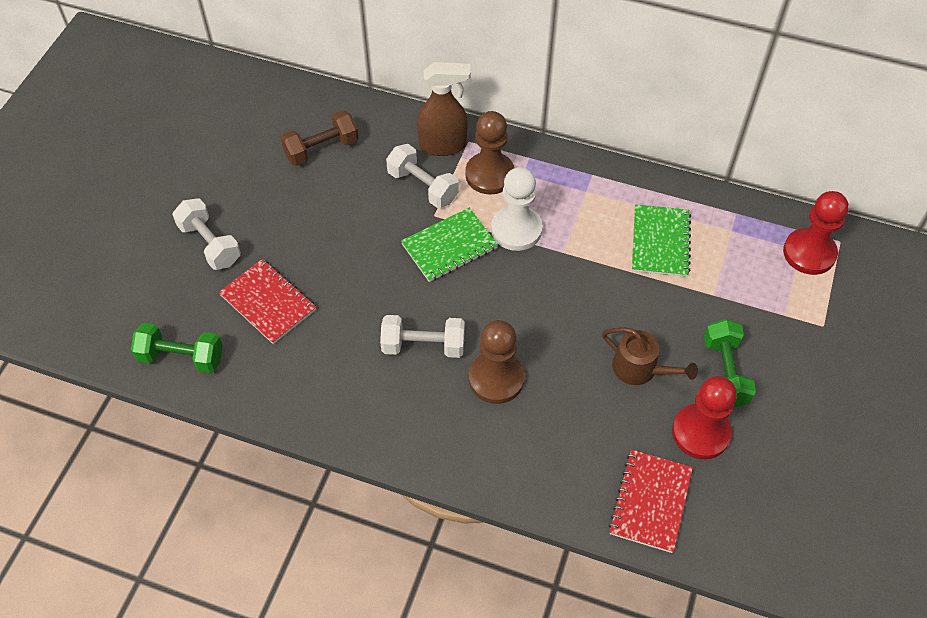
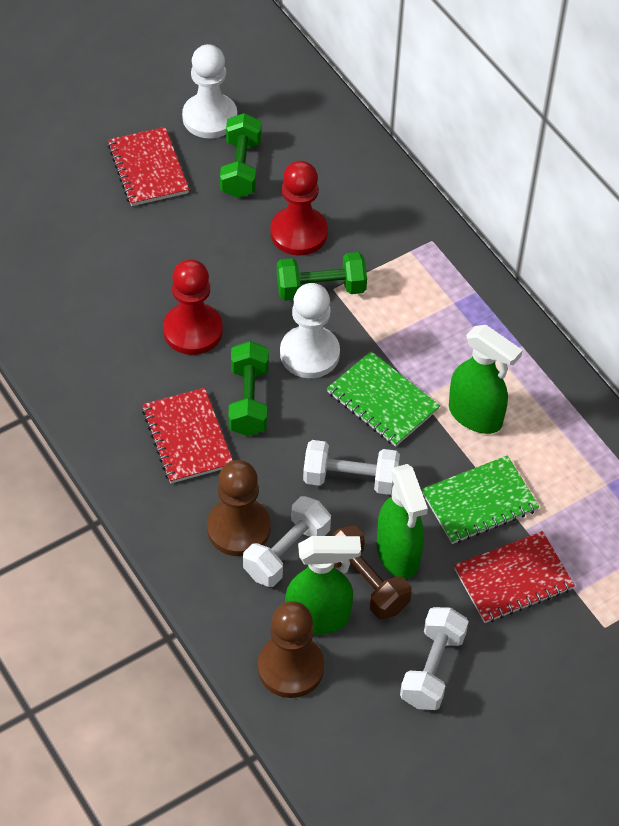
brown spray bottle: 1 -> 0
brown watering can: 1 -> 0
green dumbbell: 2 -> 3
green spray bottle: 0 -> 3
red notebook: 2 -> 3
white pawn: 1 -> 2

